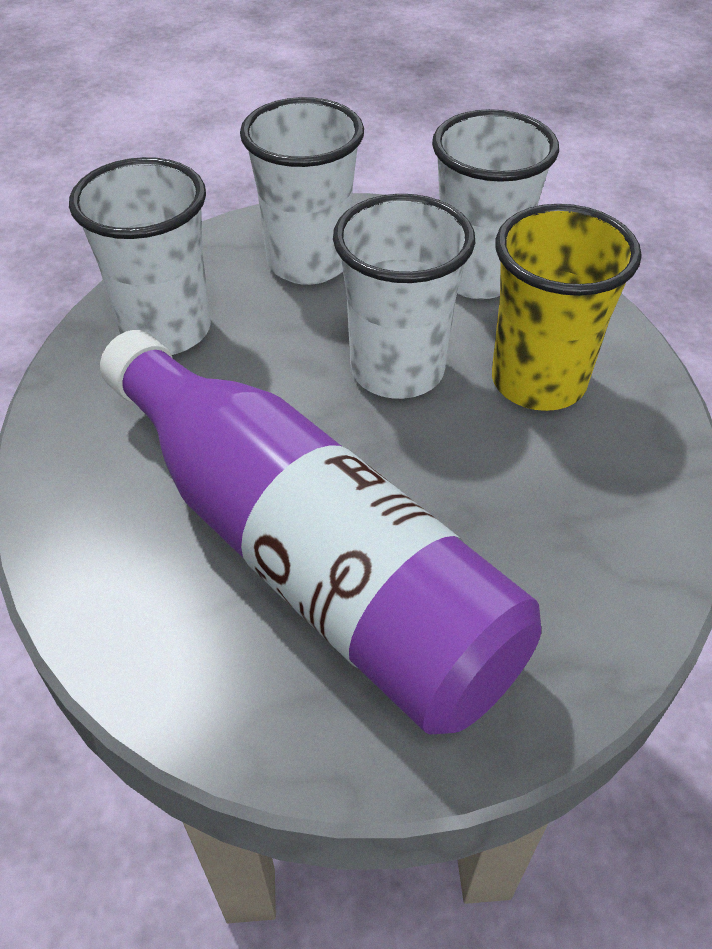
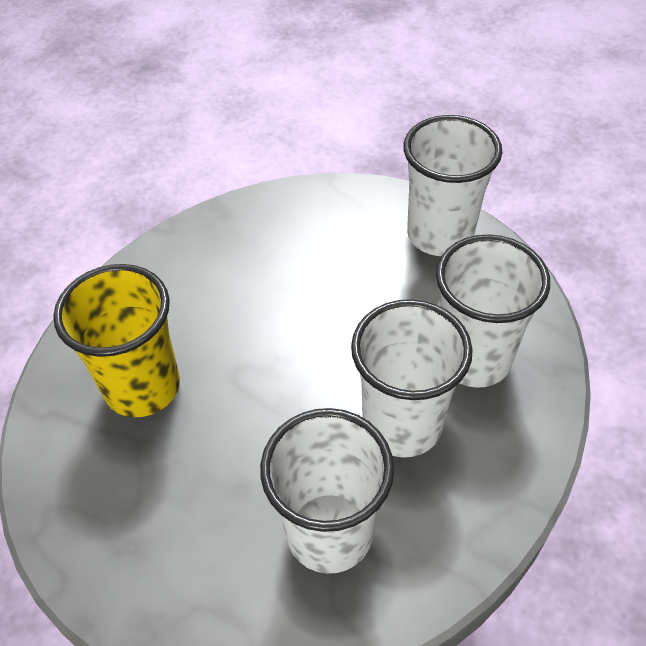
purple bottle: 1 -> 0

